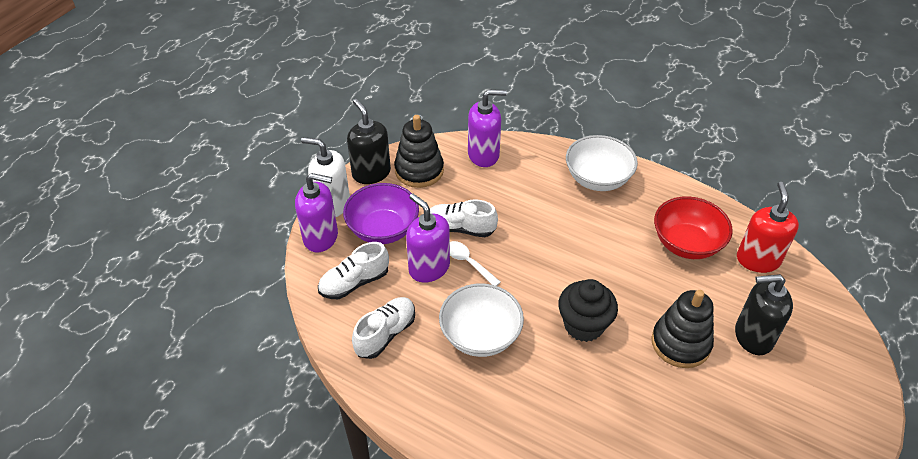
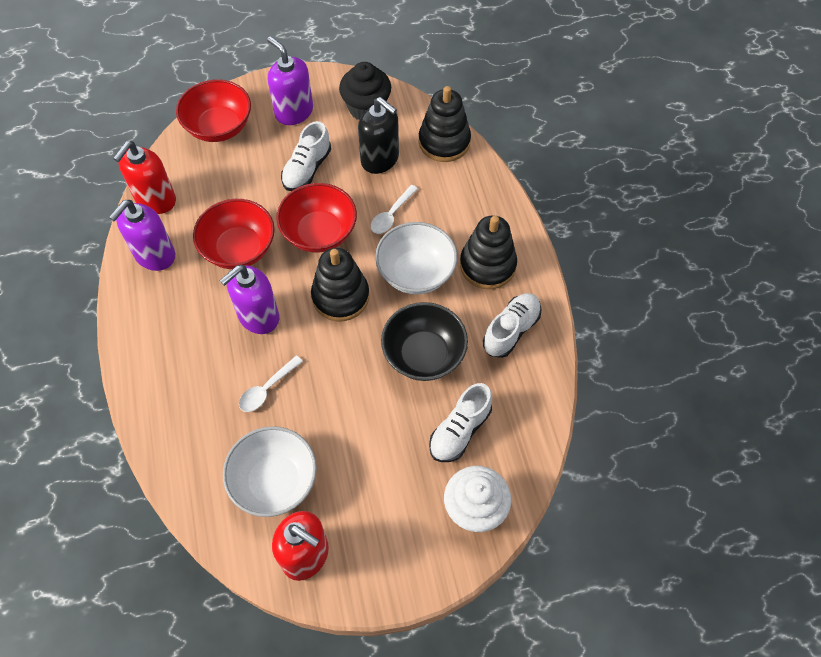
black bowl: 0 -> 1
black soap dispenser: 2 -> 1
black stacking toy: 2 -> 3
purple bowl: 1 -> 0
red bowl: 1 -> 3
red soap dispenser: 1 -> 2
white cupcake: 0 -> 1
white soap dispenser: 1 -> 0
white spoon: 1 -> 2

